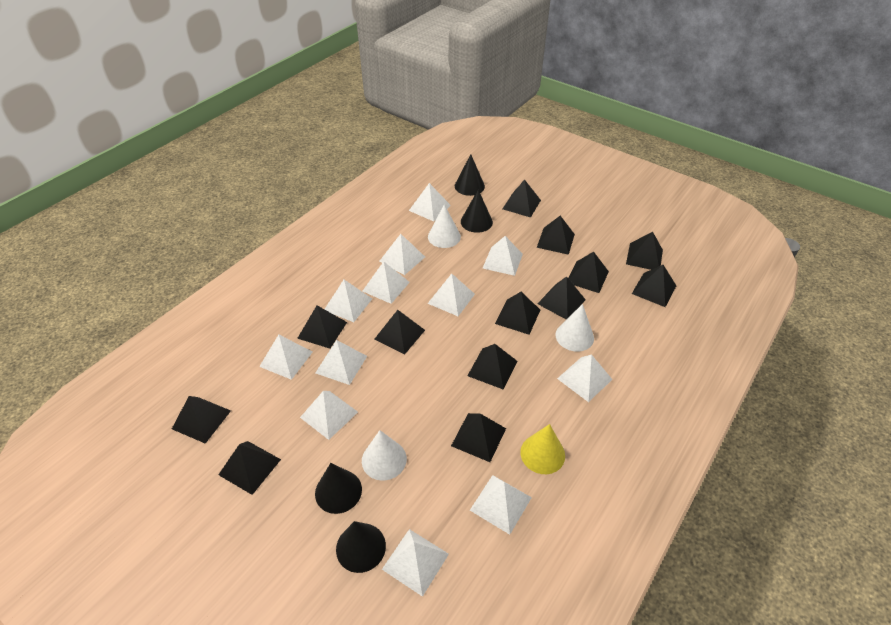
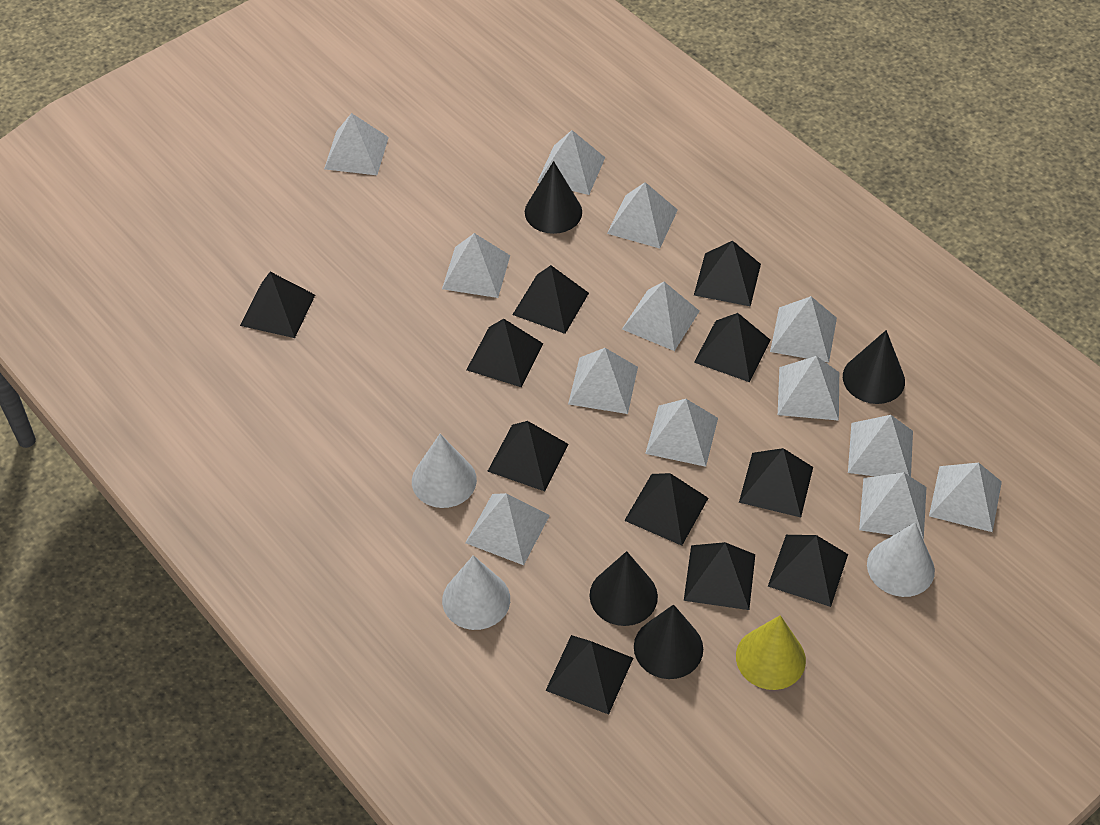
black pyramid: 13 -> 11
white pyramid: 12 -> 13

